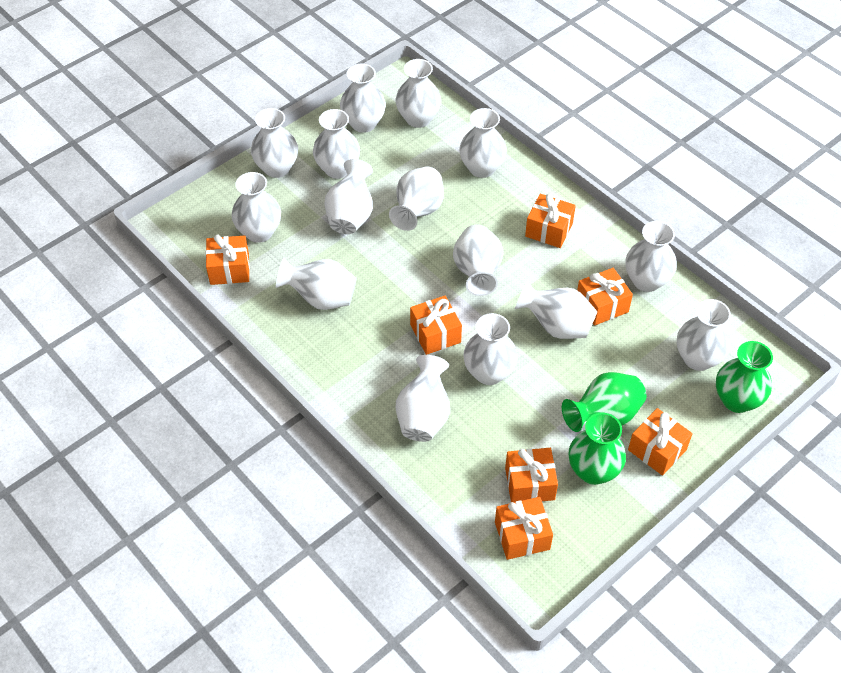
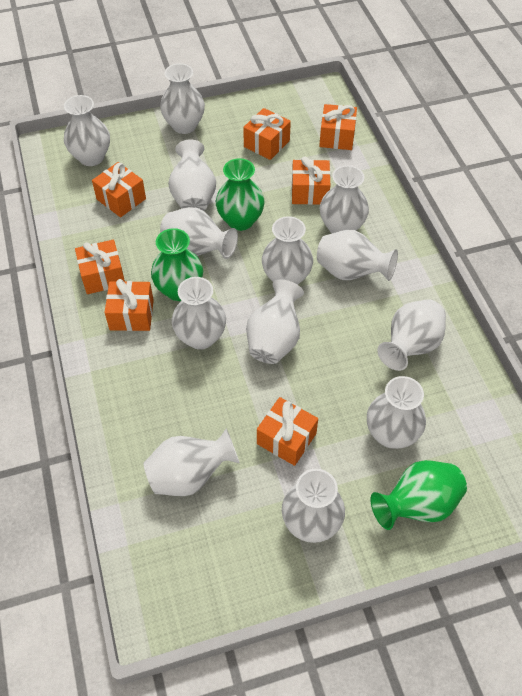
white vase: 15 -> 13

